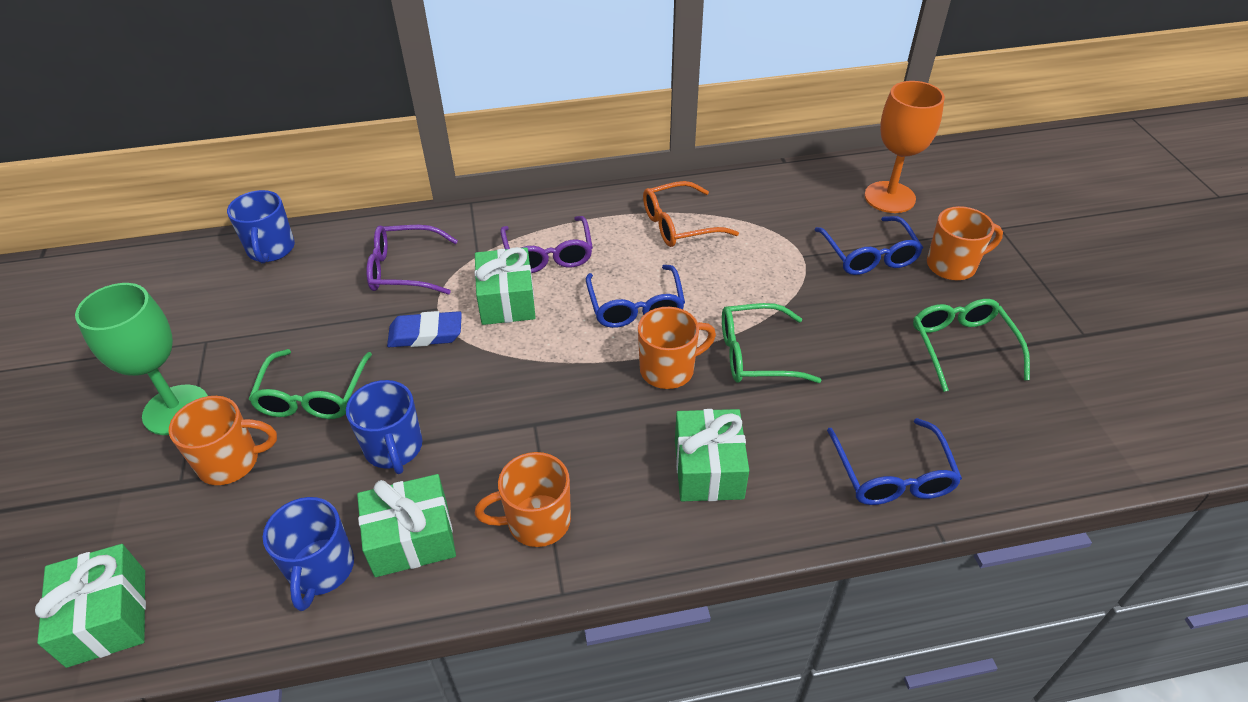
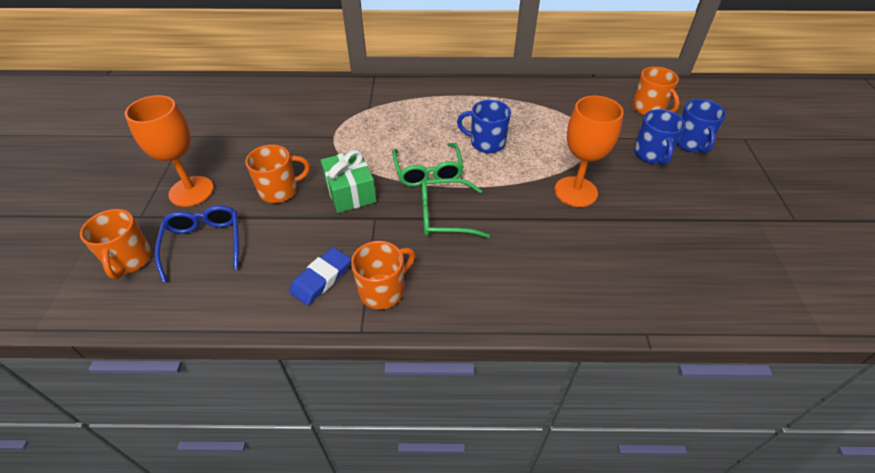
blue glasses: 3 -> 1
green gift: 4 -> 1
green glasses: 3 -> 2
green goblet: 1 -> 0
orange glasses: 1 -> 0
orange goblet: 1 -> 2
purple glasses: 2 -> 0

